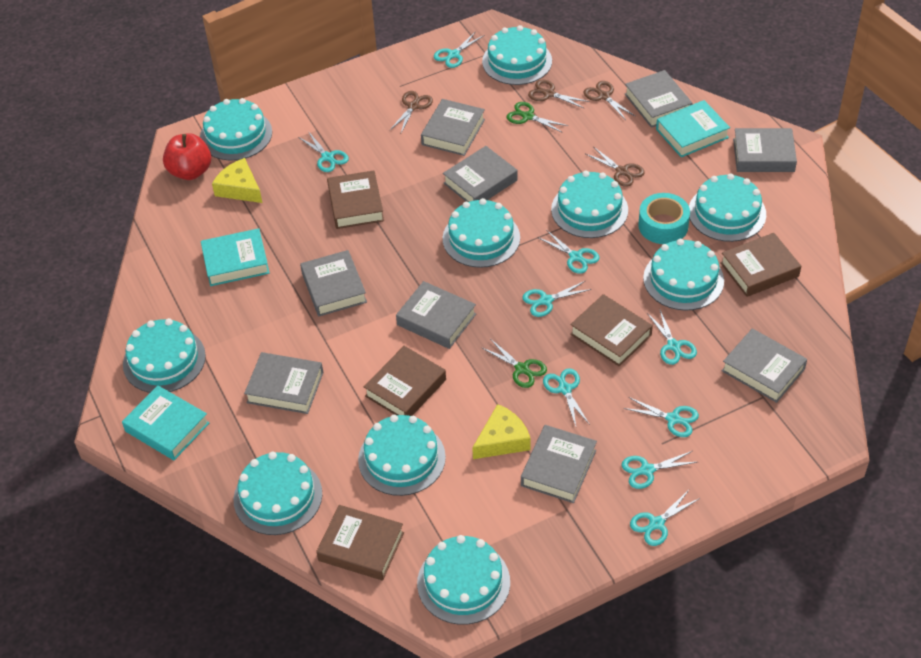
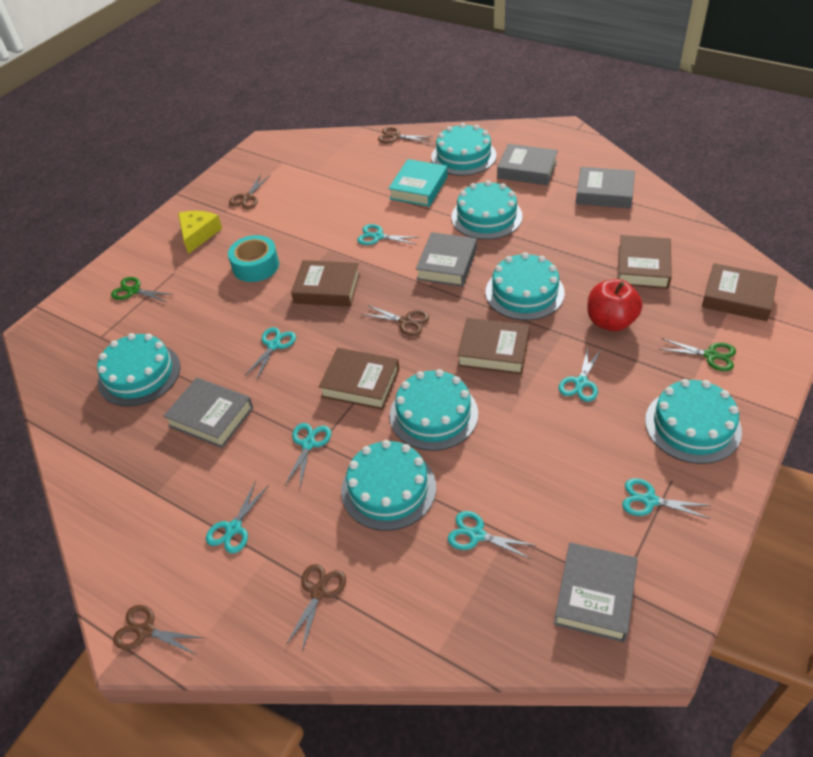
brown scissors: 4 -> 5
grey book: 9 -> 5
turquoise book: 3 -> 1
turquoise cake: 10 -> 7
turquoise scissors: 9 -> 7
yellow cheese: 2 -> 1

